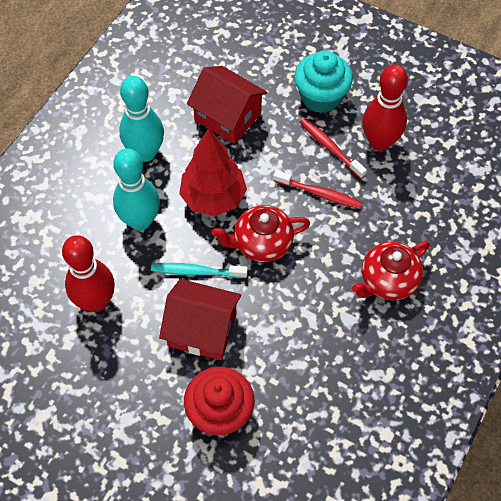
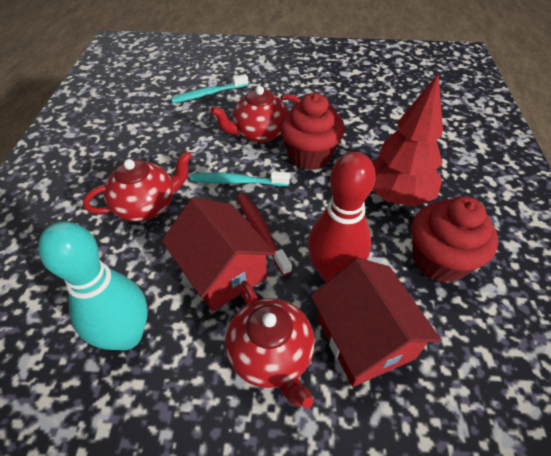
red bowling pin: 2 -> 1
red cupcake: 1 -> 2
red teapot: 2 -> 3
red toothbrush: 2 -> 1
turquoise bowling pin: 2 -> 1
turquoise cupcake: 1 -> 0
turquoise toothbrush: 1 -> 2

